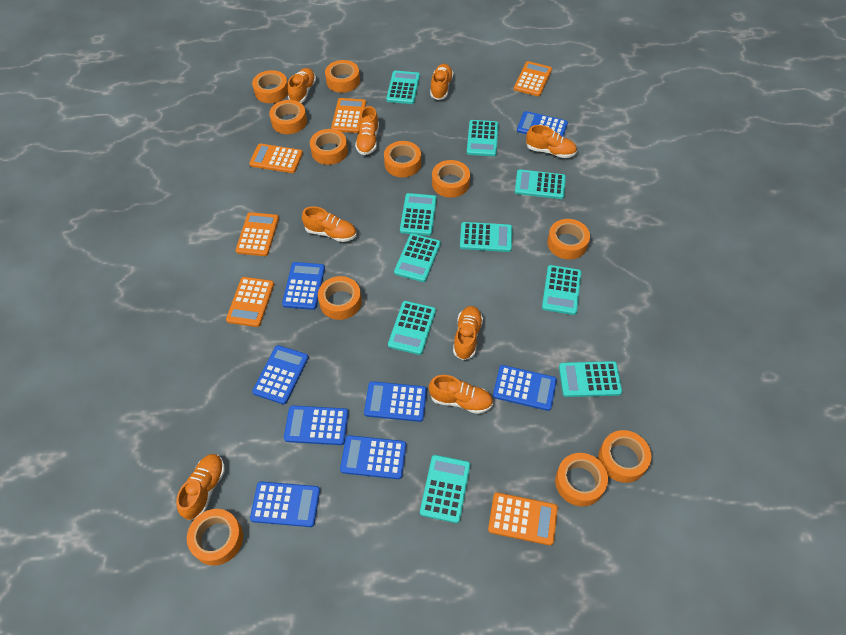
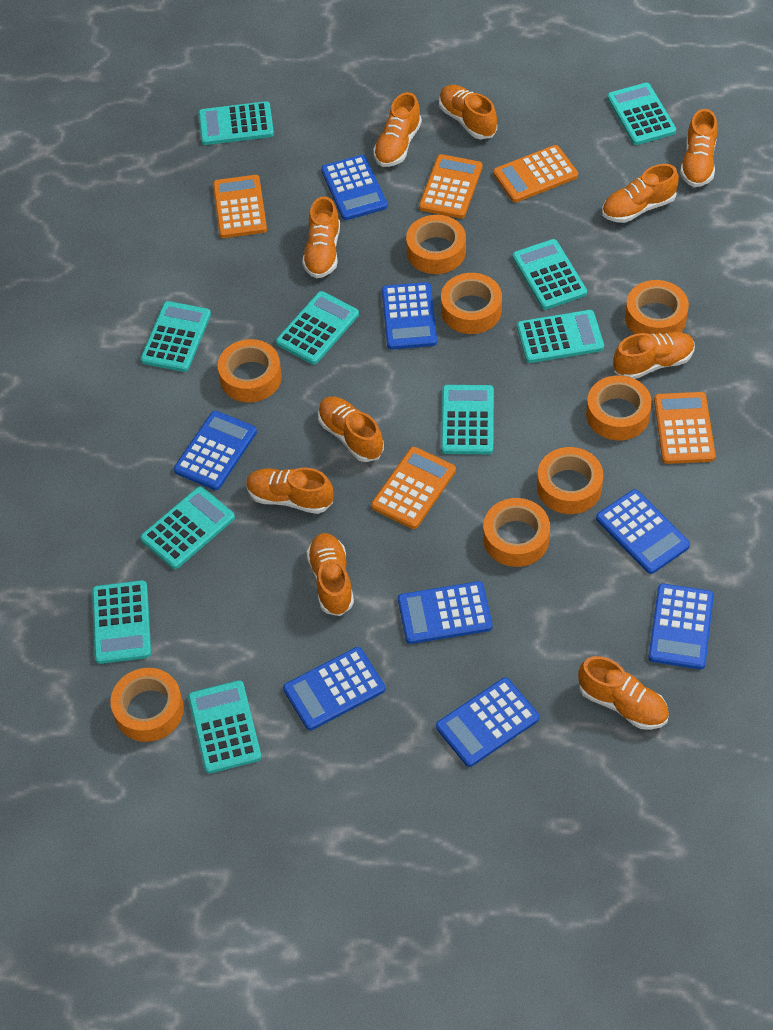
orange calculator: 6 -> 5
orange shoe: 8 -> 10
orange tape: 11 -> 8

